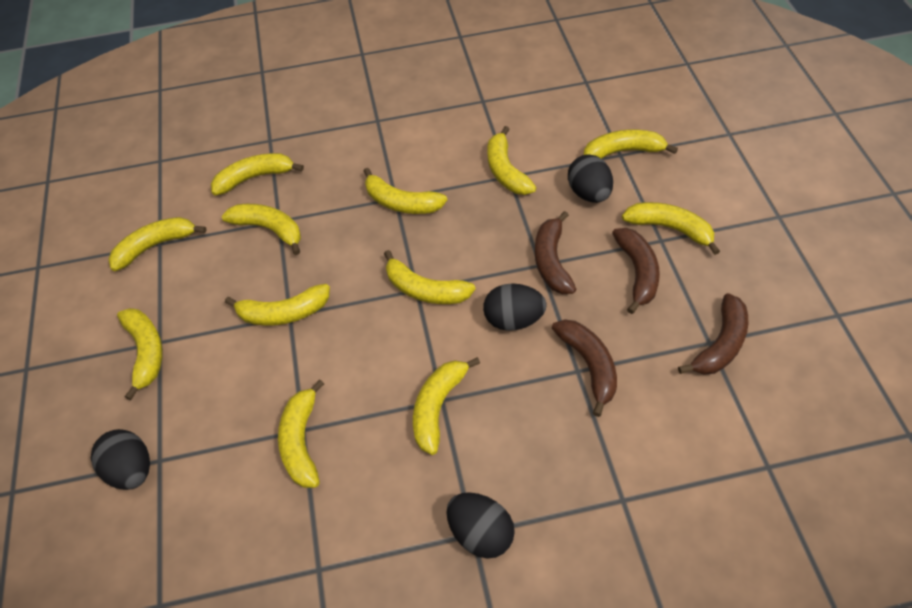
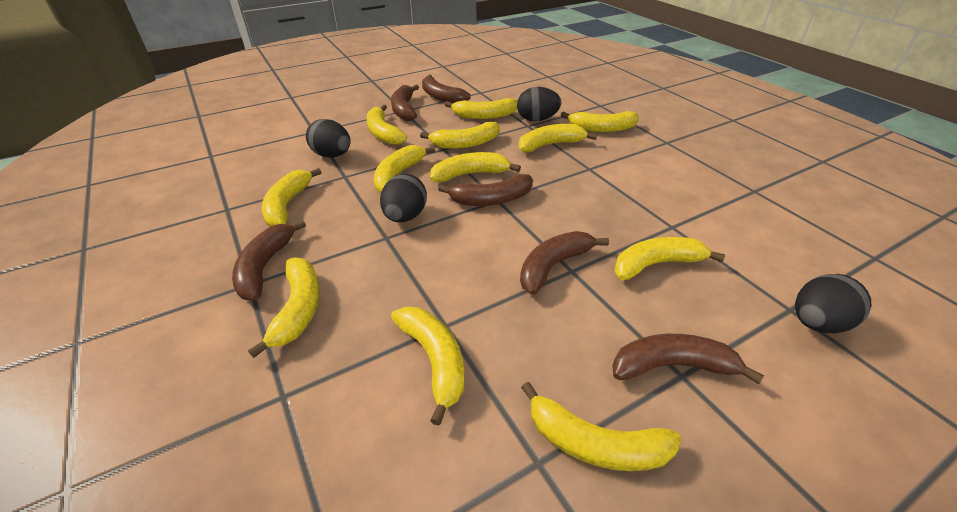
brown banana: 4 -> 6

